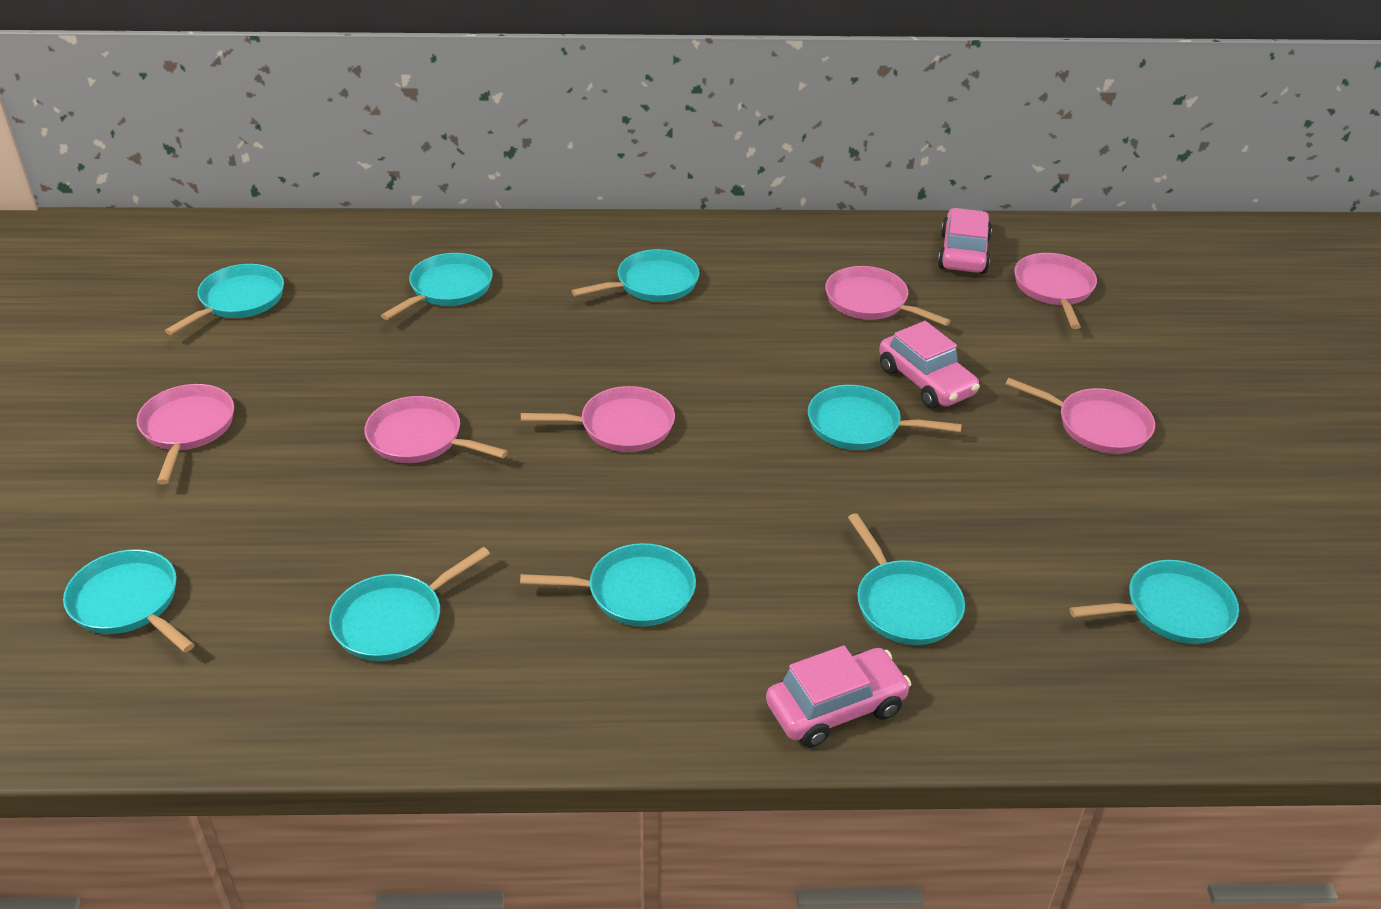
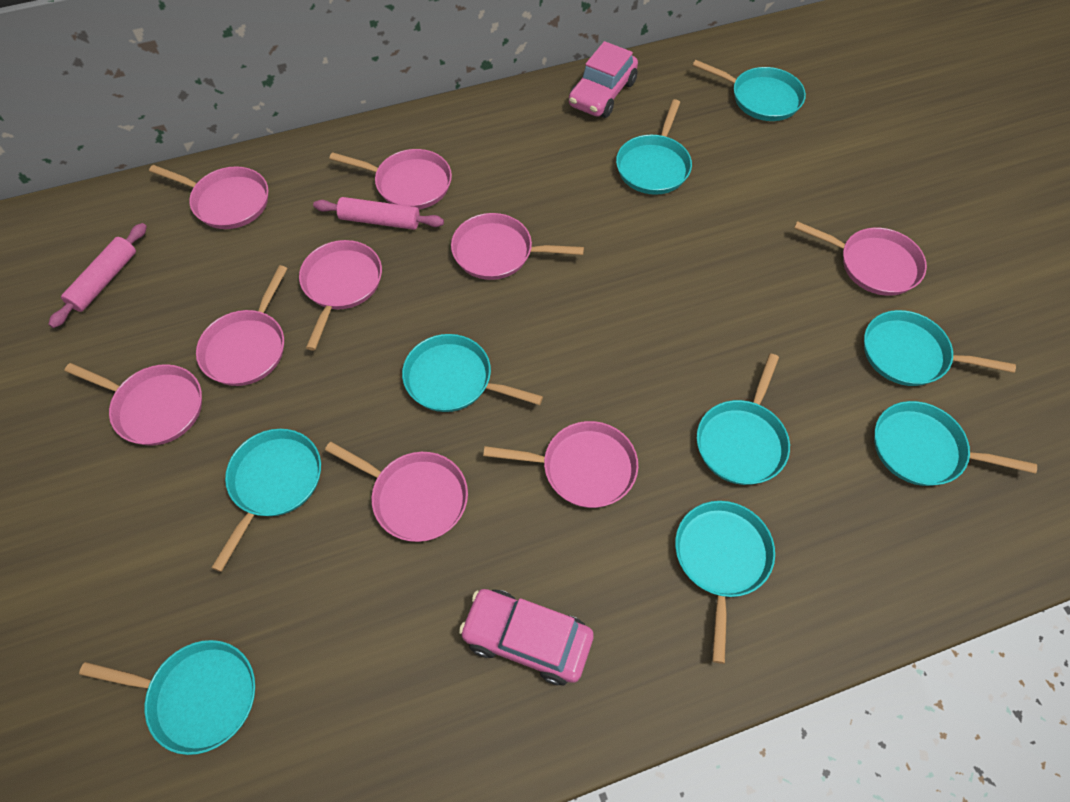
pink car: 3 -> 2
pink pan: 6 -> 9
pink rolling pin: 0 -> 2

